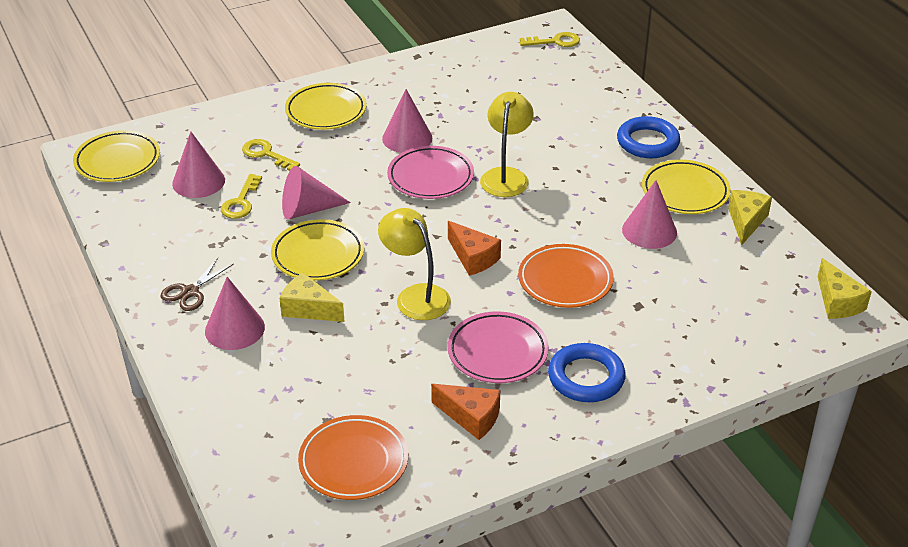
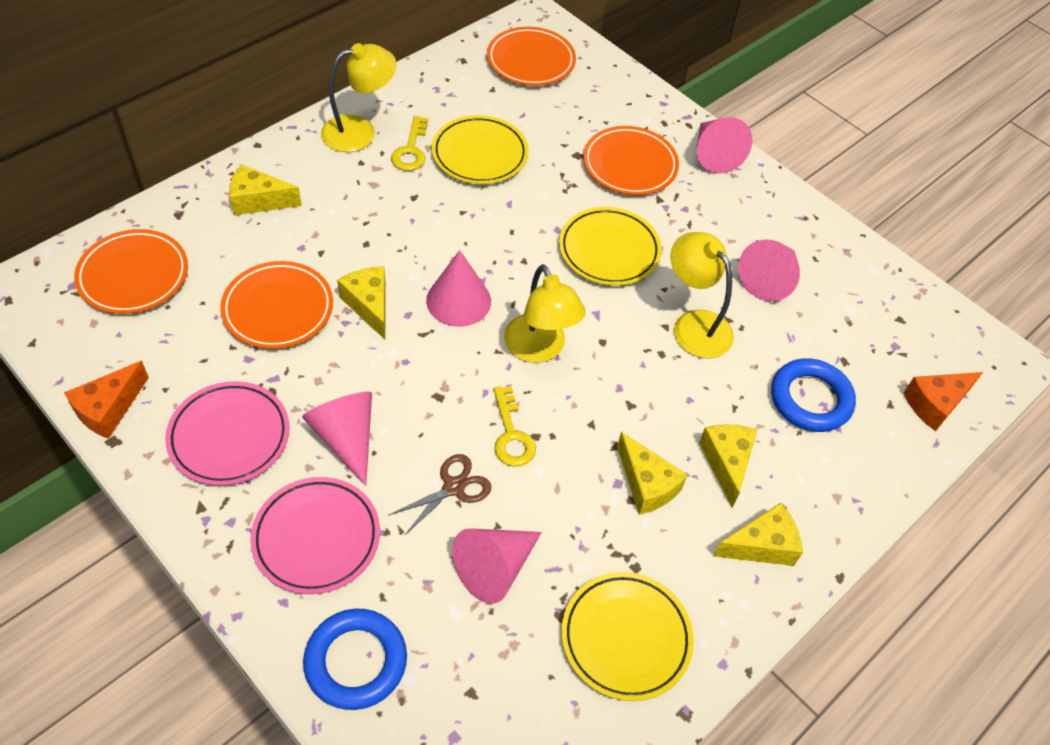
orange plate: 2 -> 4
yellow cheese: 3 -> 5
yellow key: 3 -> 2
yellow lamp: 2 -> 3
yellow plate: 4 -> 3

